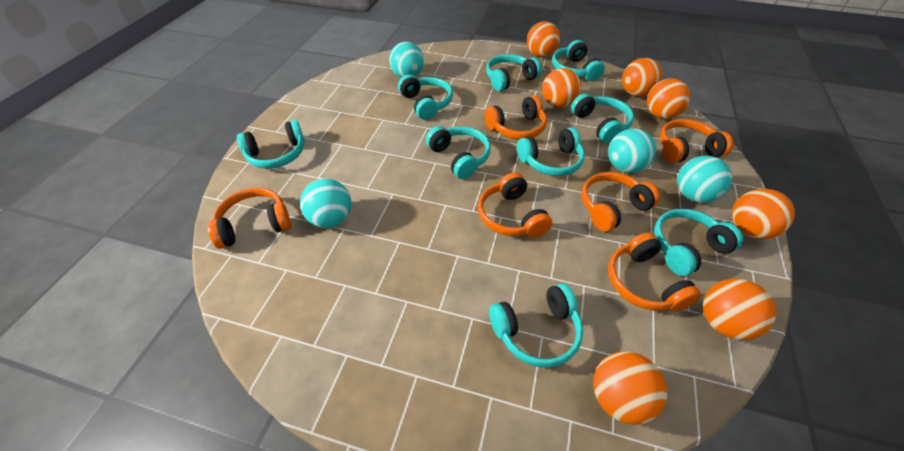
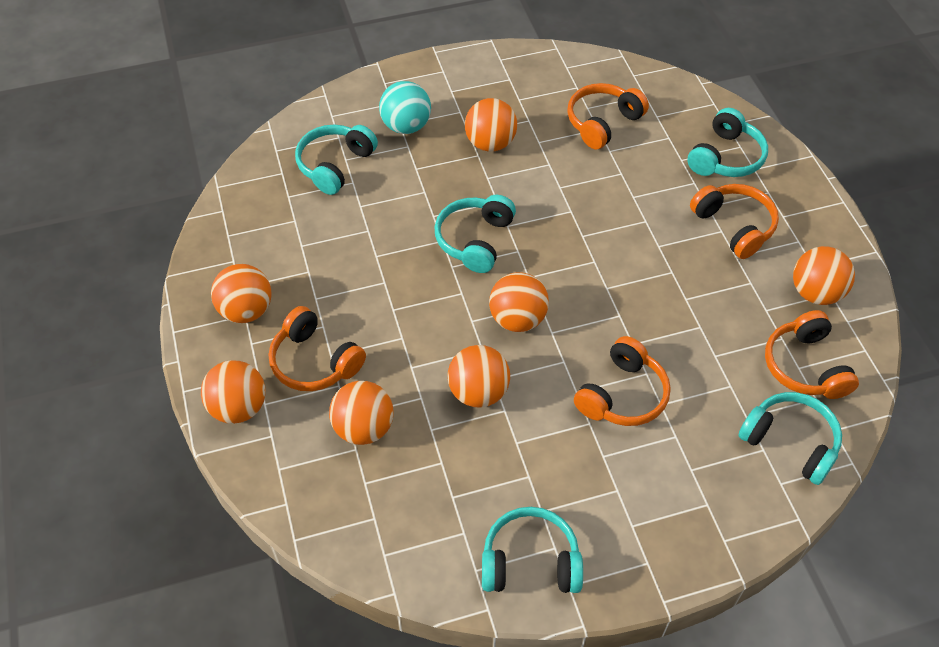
orange headphones: 6 -> 5
turquoise ball: 4 -> 1
turquoise headphones: 9 -> 5

